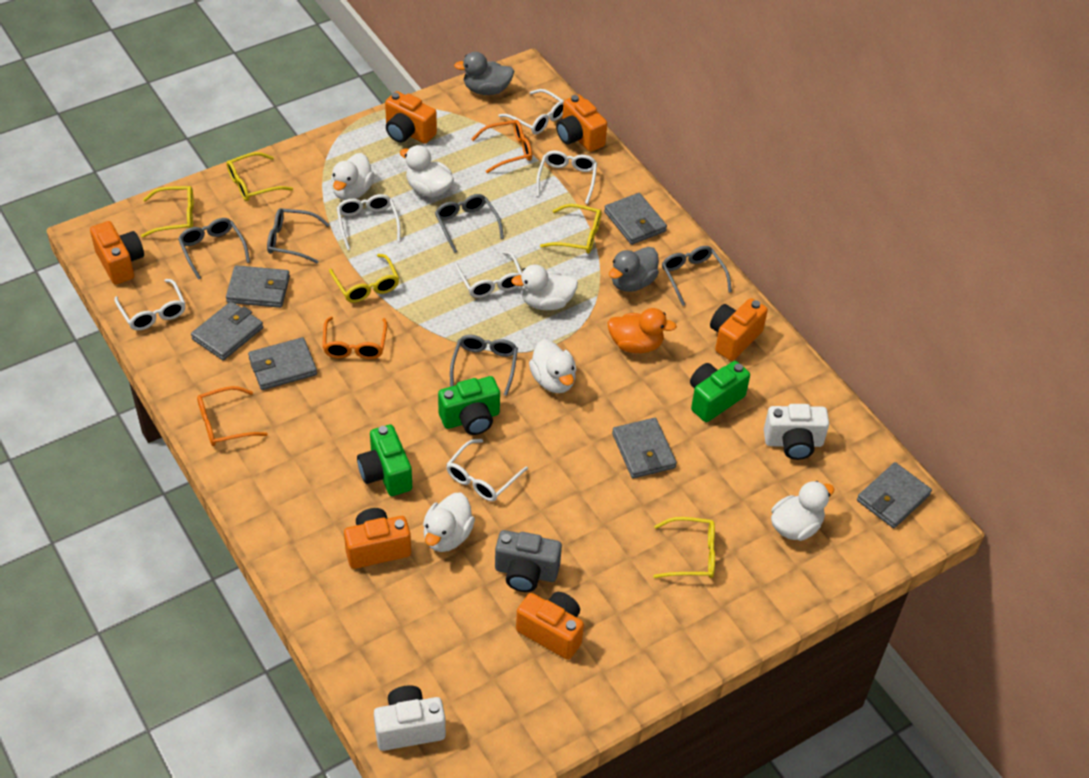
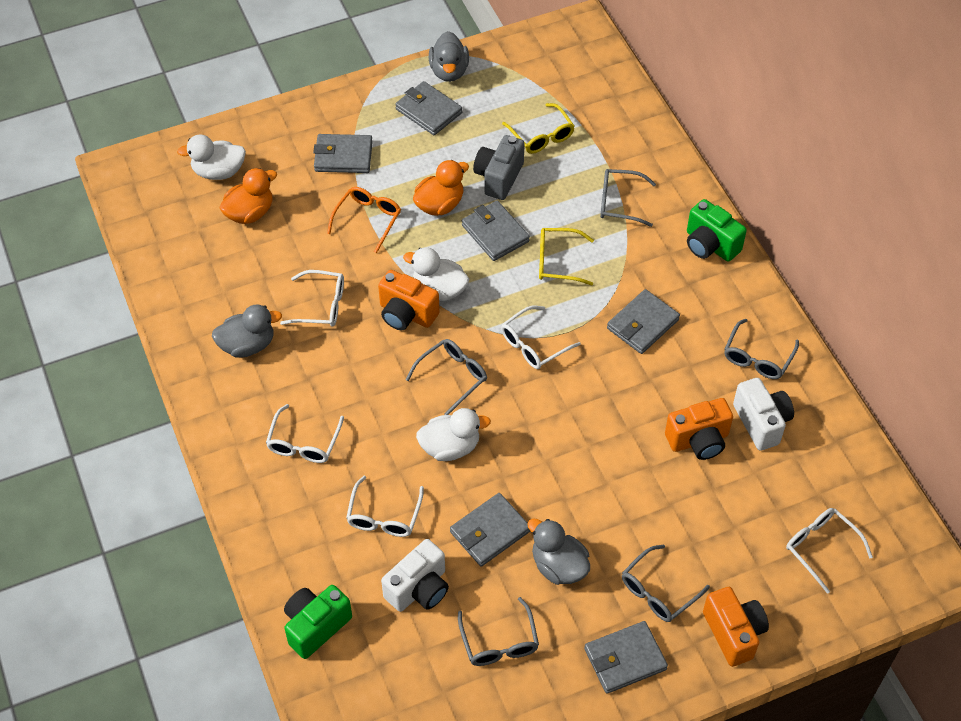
green camera: 3 -> 2
grey duck: 2 -> 3
orange camera: 6 -> 3
orange duck: 1 -> 2
orange glasses: 3 -> 1
white duck: 6 -> 3
white glasses: 6 -> 5
yellow glasses: 5 -> 2

